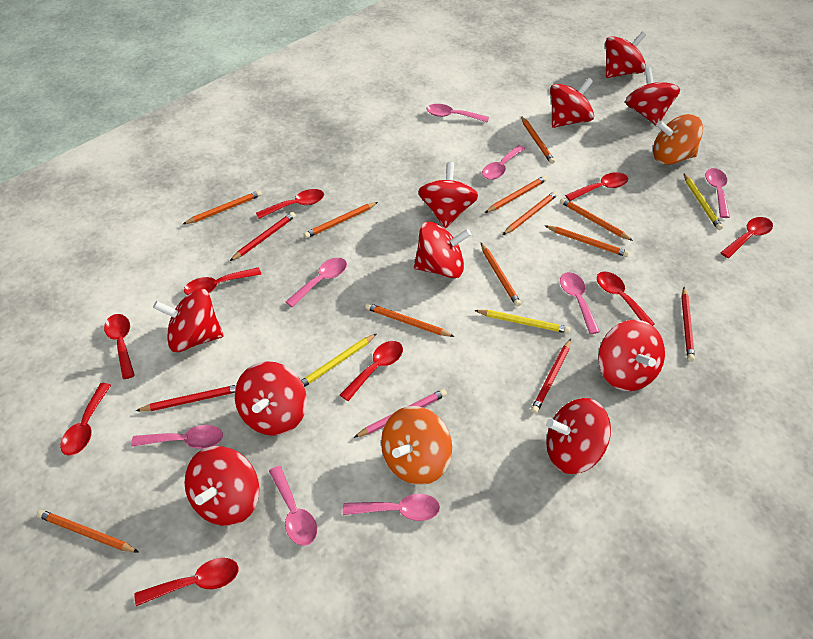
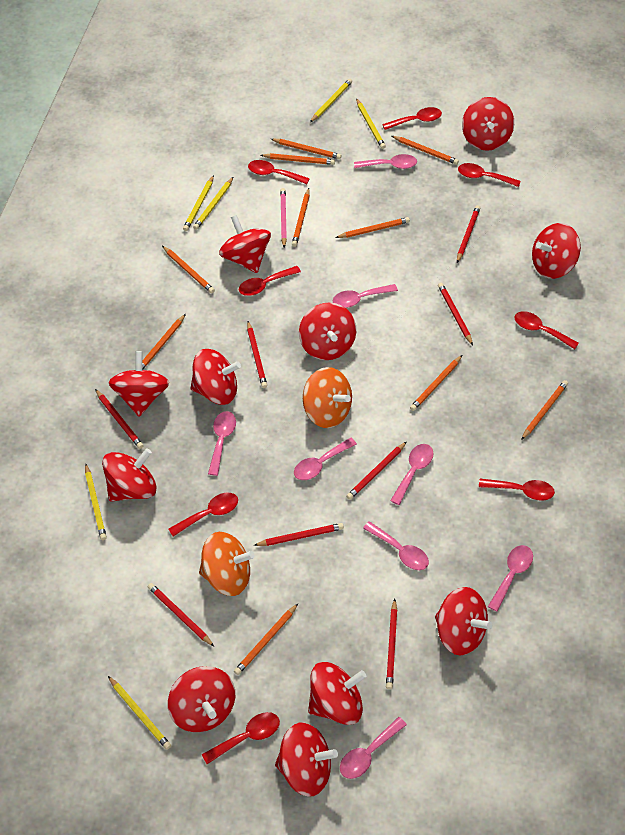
red pencil: 4 -> 8
red spinning top: 10 -> 11
red spoon: 9 -> 8
yellow pencil: 3 -> 6

